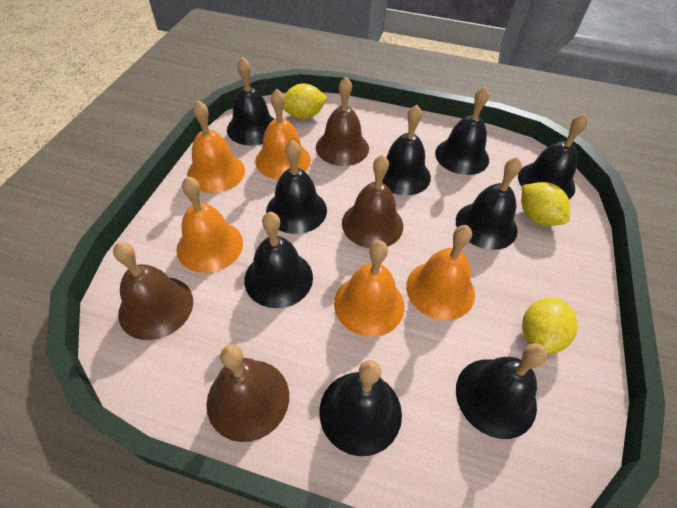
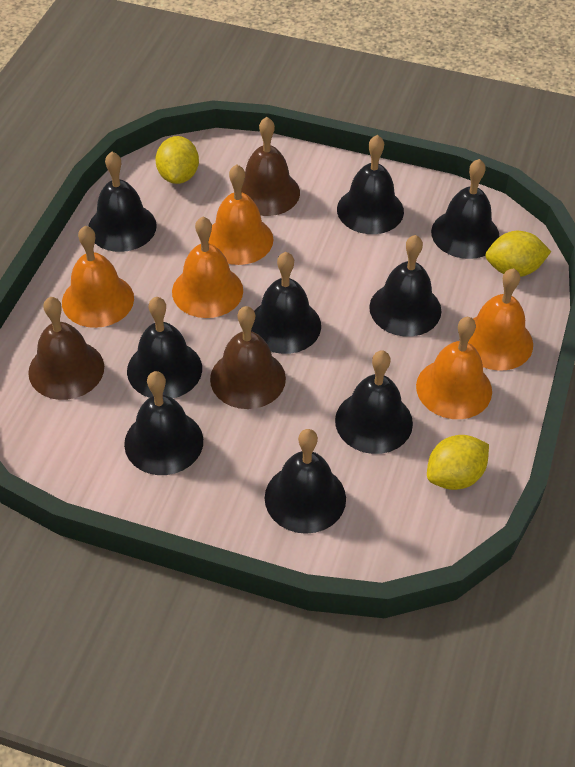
brown bell: 4 -> 3

